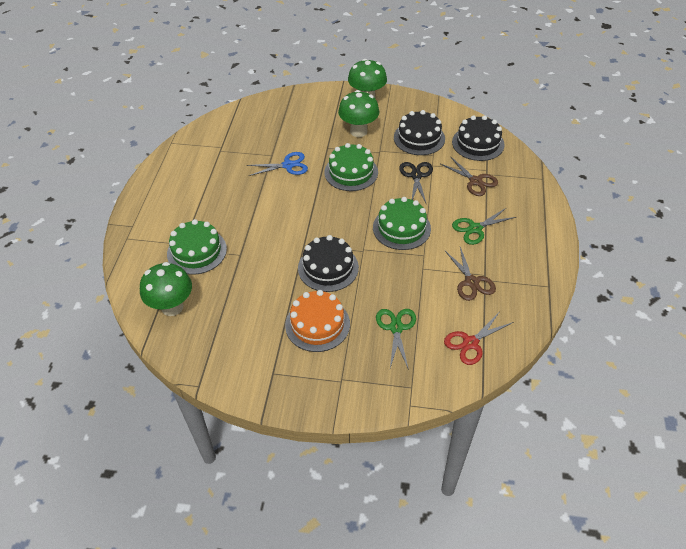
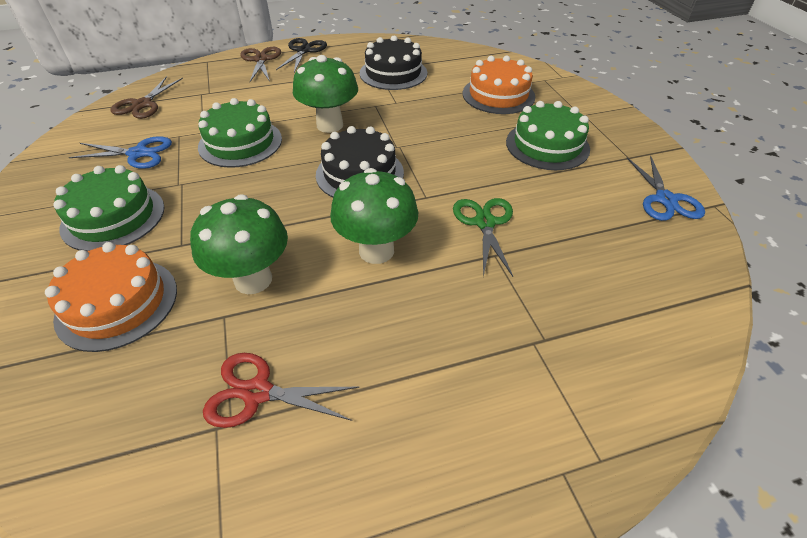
black cake: 3 -> 2
blue scissors: 1 -> 2
green scissors: 2 -> 1
orange cake: 1 -> 2

